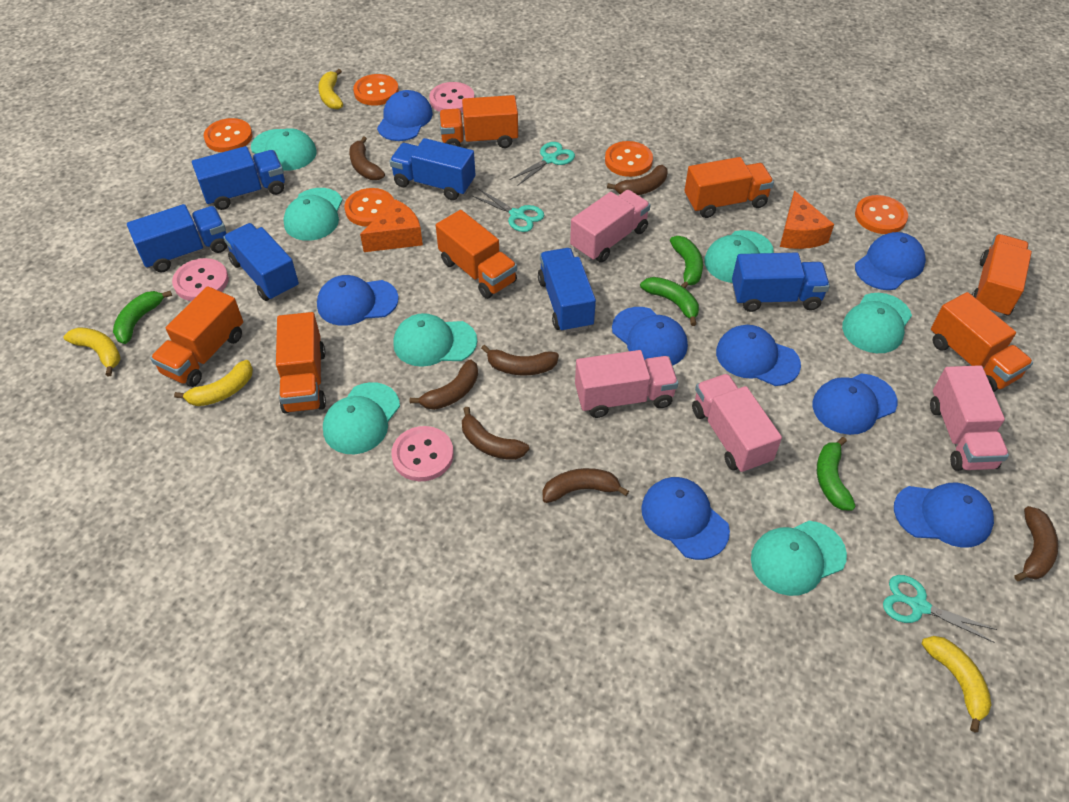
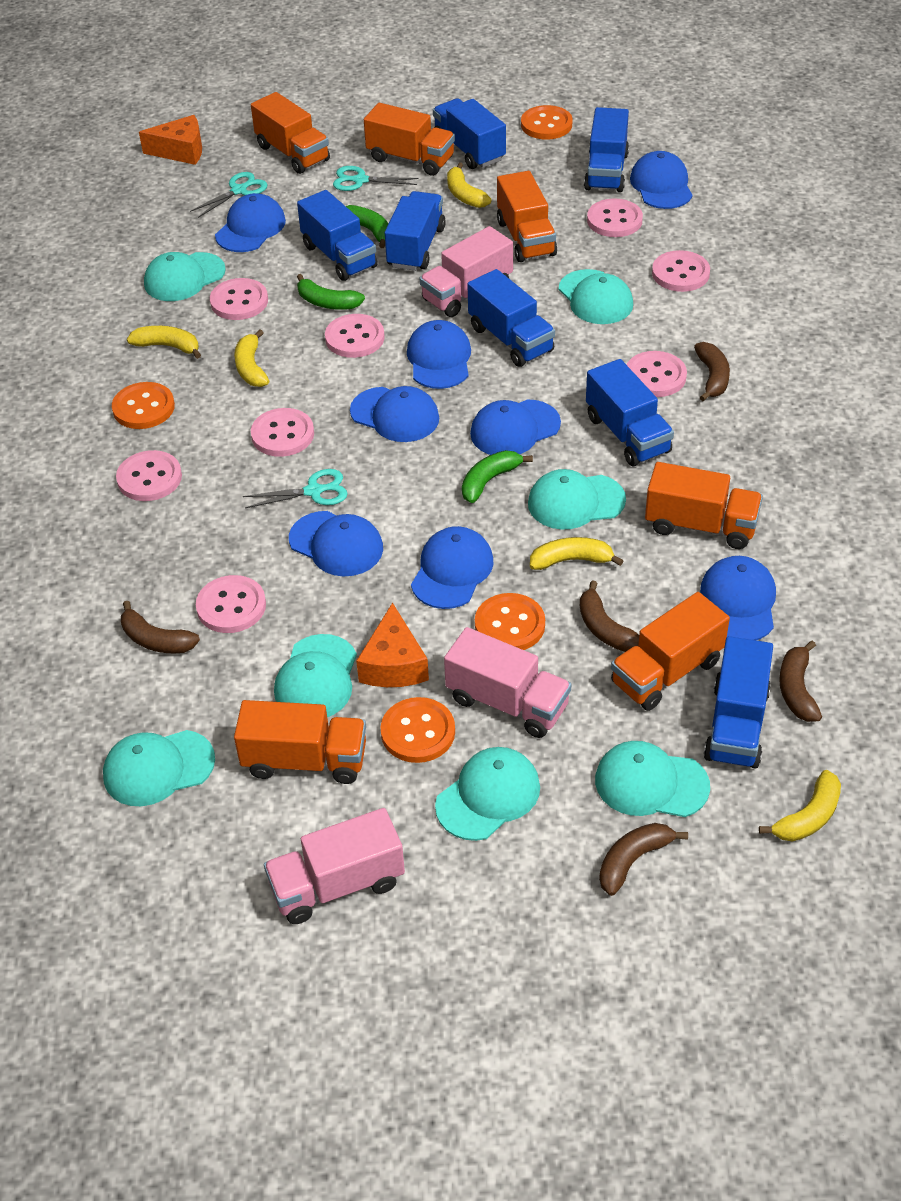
blue truck: 6 -> 7
brown banana: 7 -> 5
green banana: 4 -> 3
orange button: 5 -> 4
orange truck: 7 -> 6
pink button: 3 -> 8
pink truck: 4 -> 3
yellow banana: 4 -> 5

